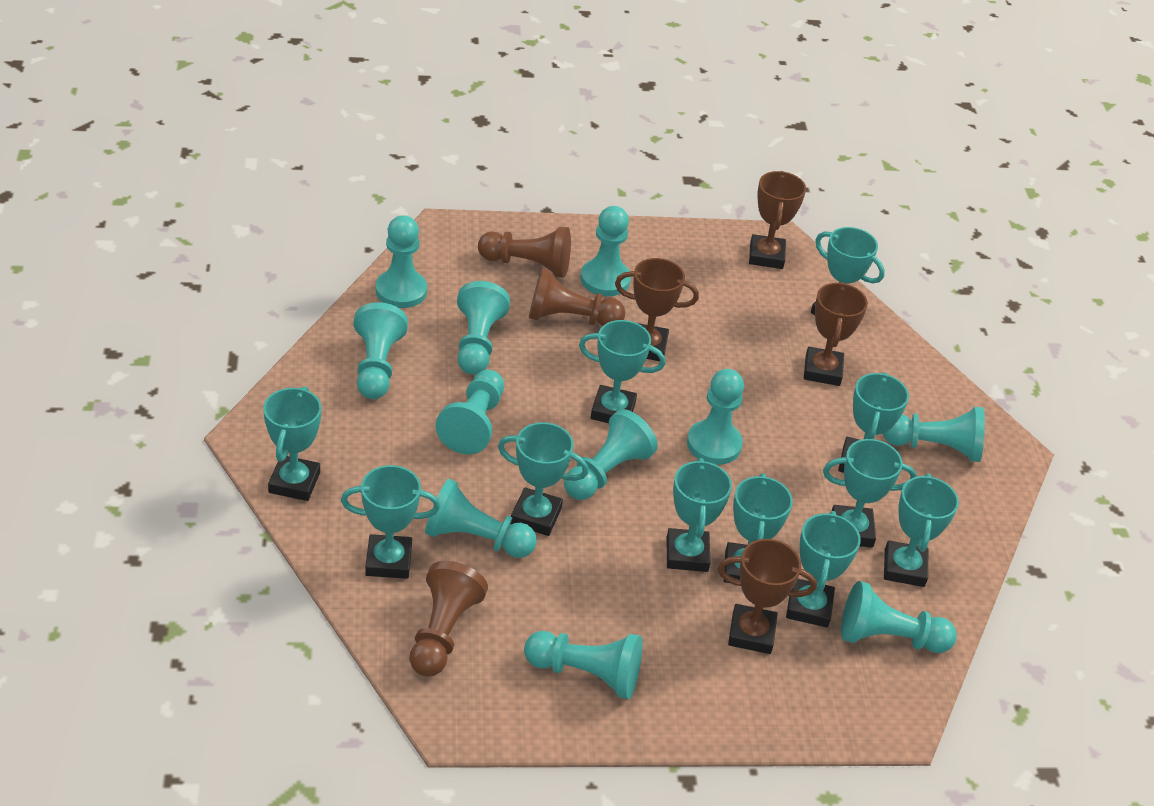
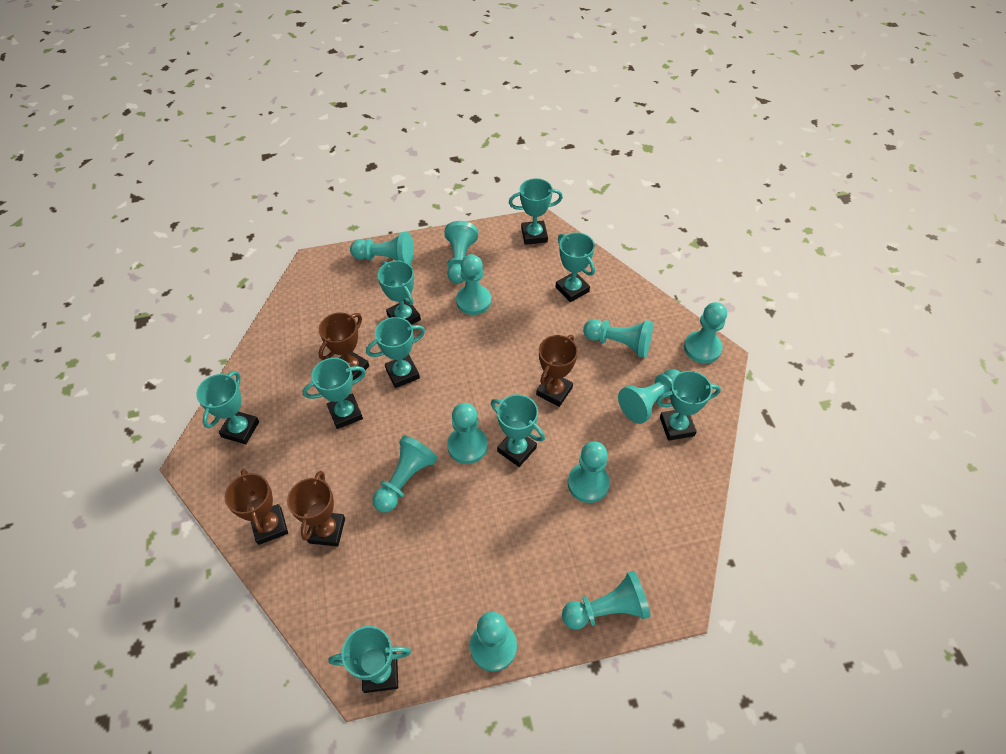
brown pawn: 3 -> 0
turquoise trophy: 11 -> 9

